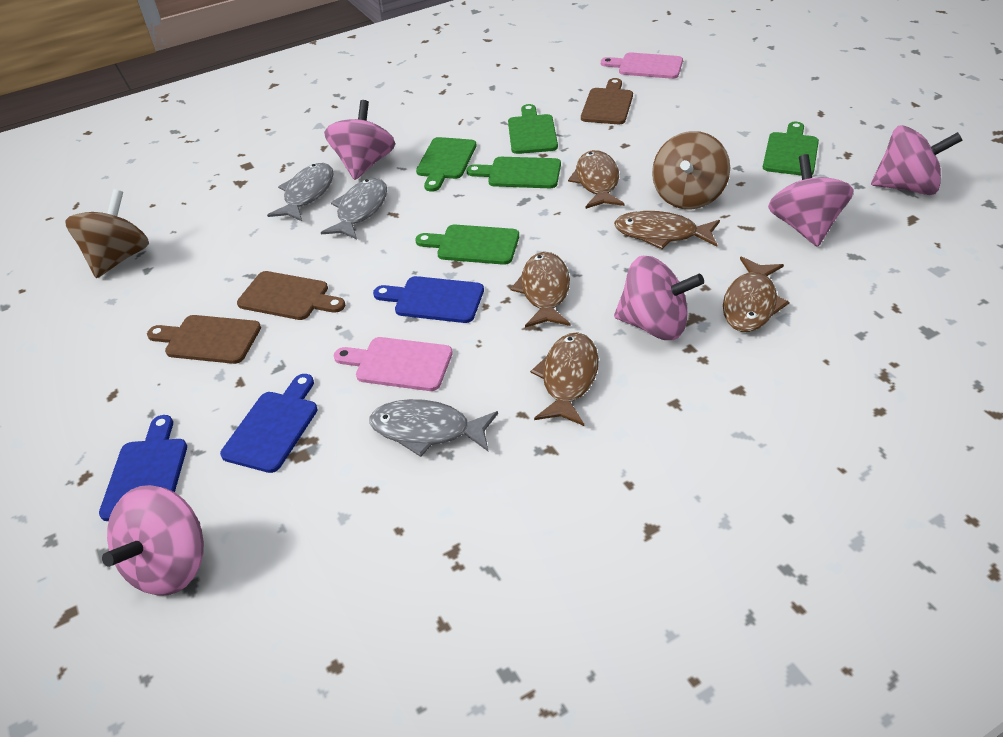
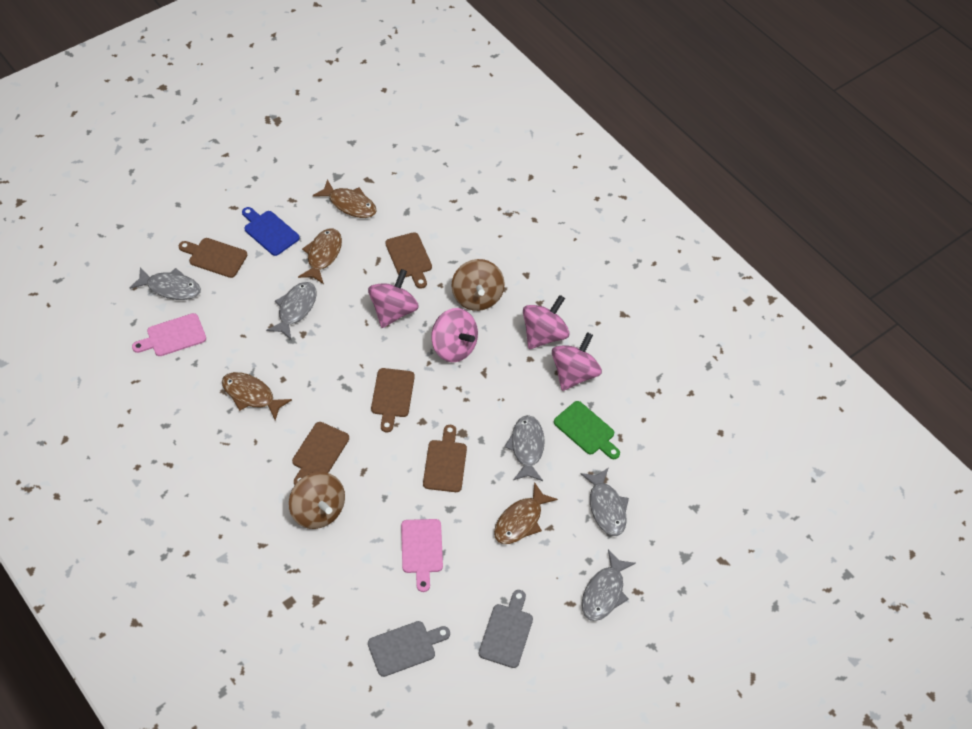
blue cutting board: 3 -> 1
brown cutting board: 3 -> 5
brown fish: 5 -> 4
green cutting board: 5 -> 1
grey cutting board: 0 -> 2
grey fish: 3 -> 5
pink spinning top: 5 -> 4

